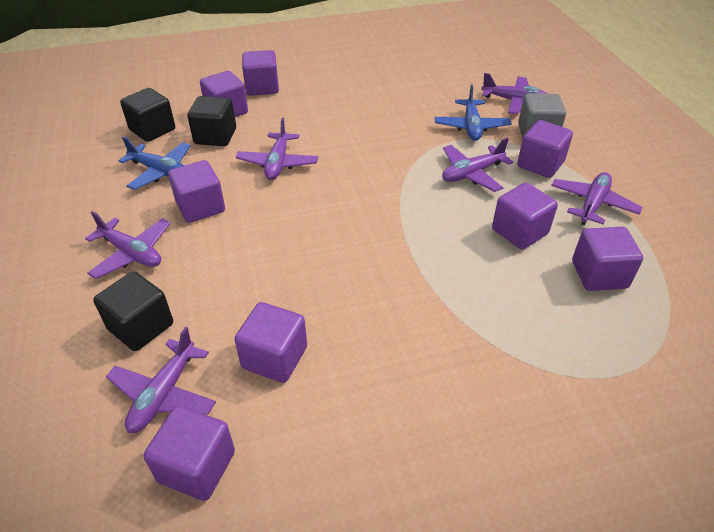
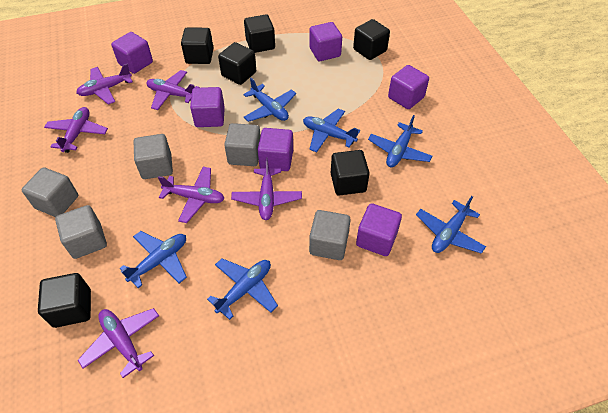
black cube: 3 -> 6
blue plane: 2 -> 6
grey cube: 1 -> 5
purple cube: 8 -> 6

